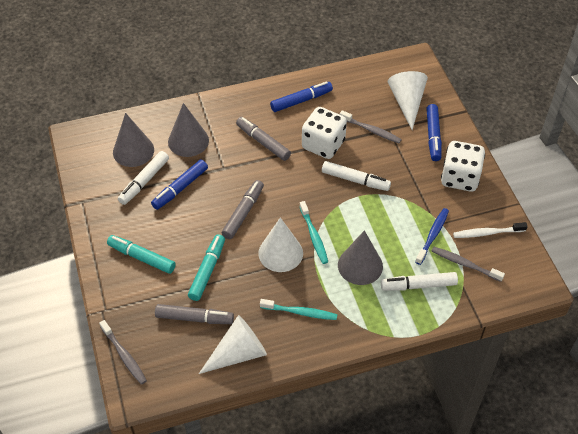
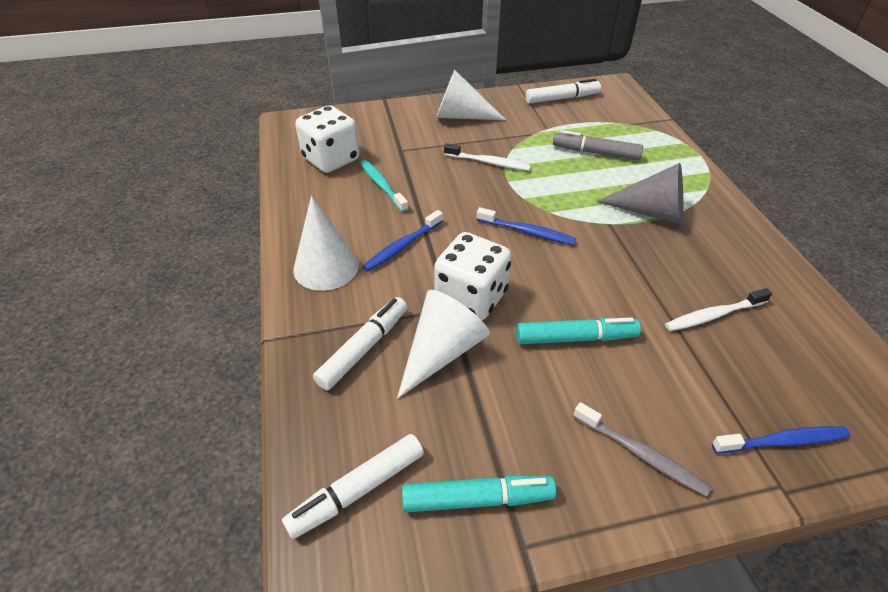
blue marker: 3 -> 0
blue toothbrush: 1 -> 3
grey cone: 3 -> 1
grey marker: 3 -> 1
grey toothbrush: 3 -> 1
turquoise toothbrush: 2 -> 1
white toothbrush: 1 -> 2

